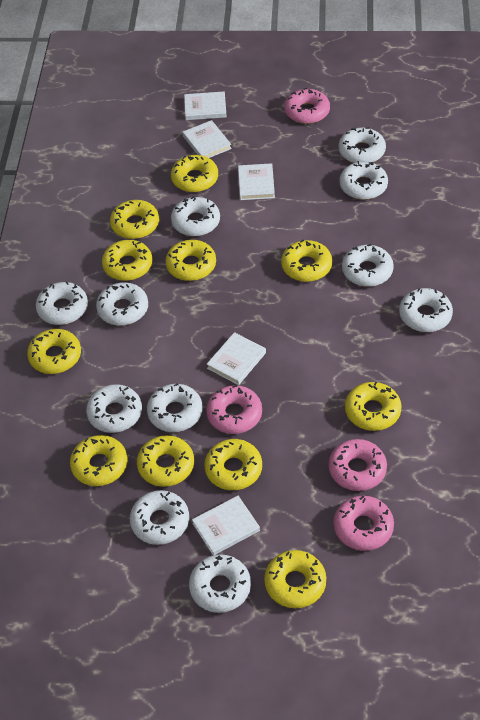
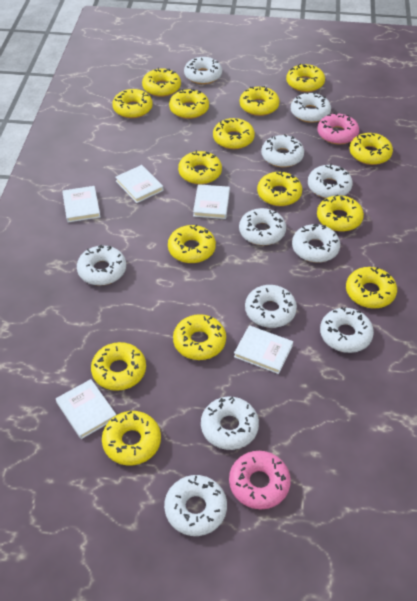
pink donut: 4 -> 2
yellow donut: 11 -> 15

